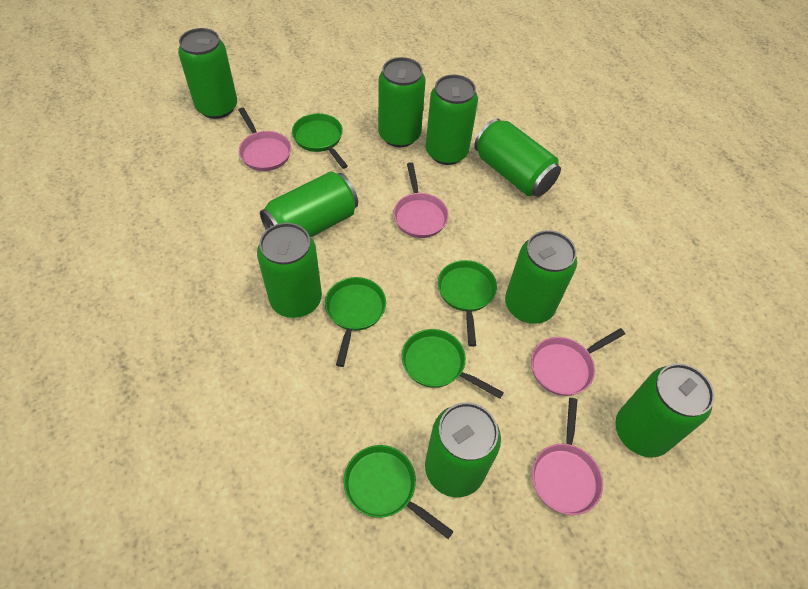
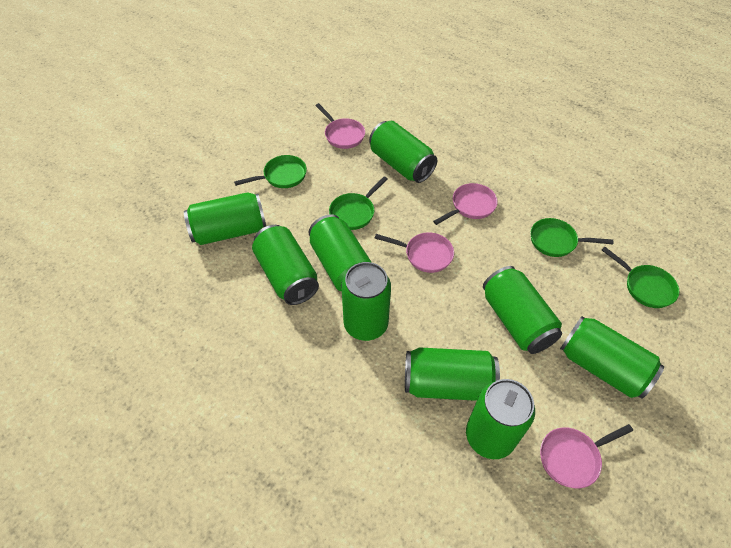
green pan: 5 -> 4

